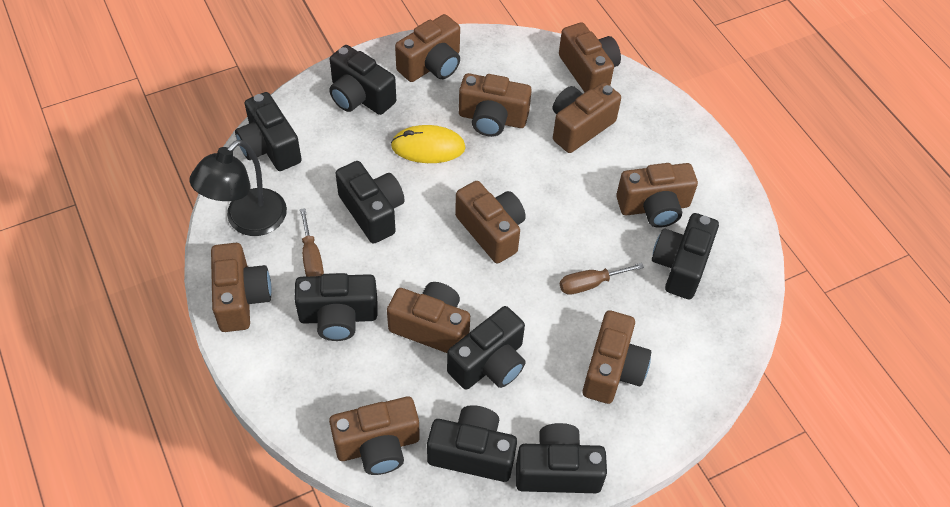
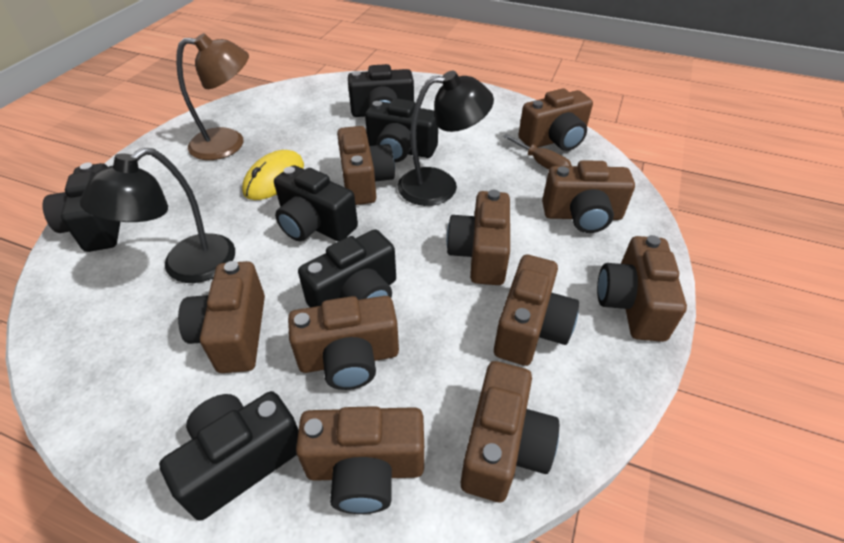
black camera: 8 -> 6
black lamp: 1 -> 2
brown lamp: 0 -> 1
brown screwdriver: 2 -> 1

